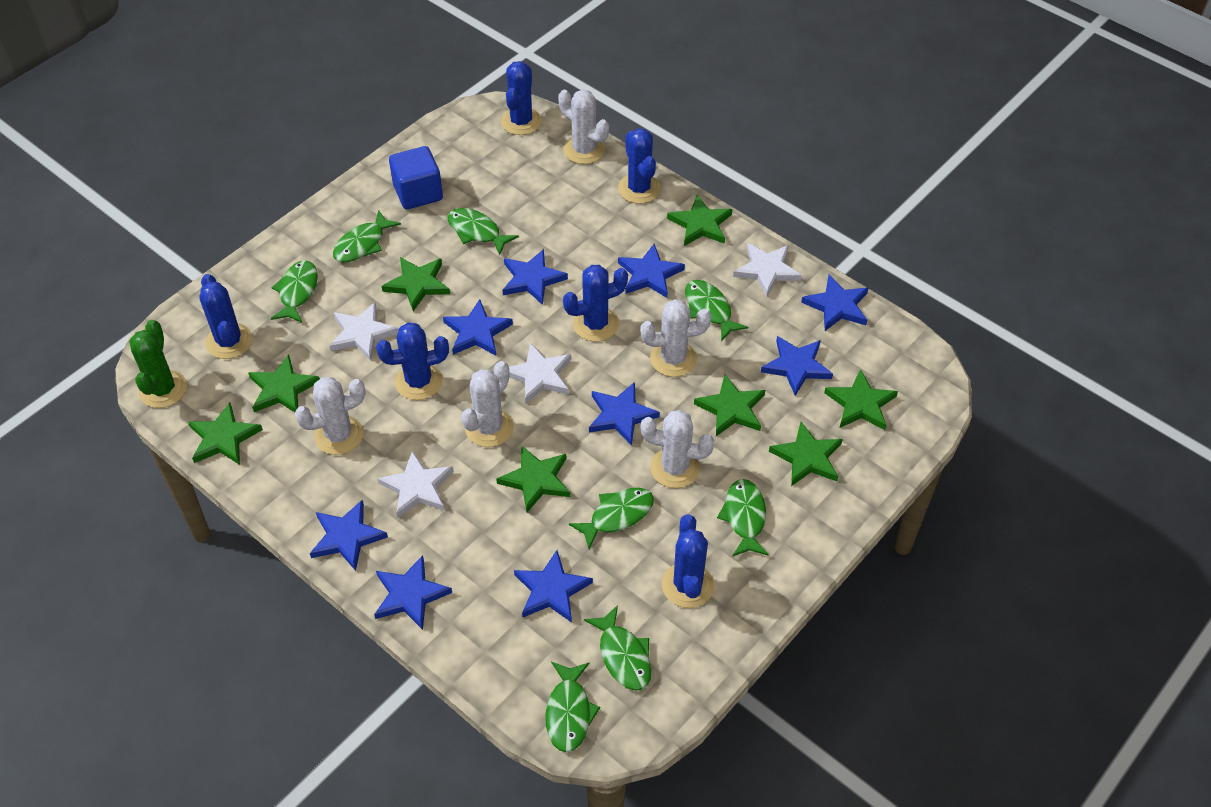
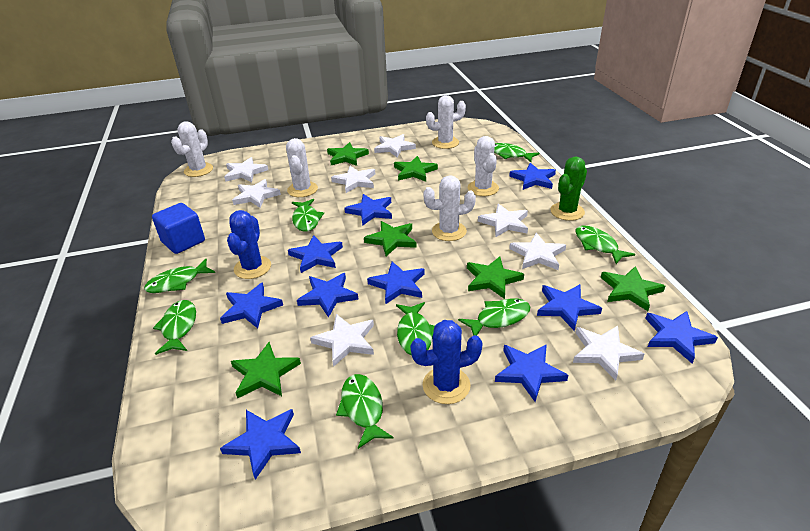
blue cactus: 6 -> 2
blue star: 9 -> 10
green star: 8 -> 6
white star: 4 -> 8

